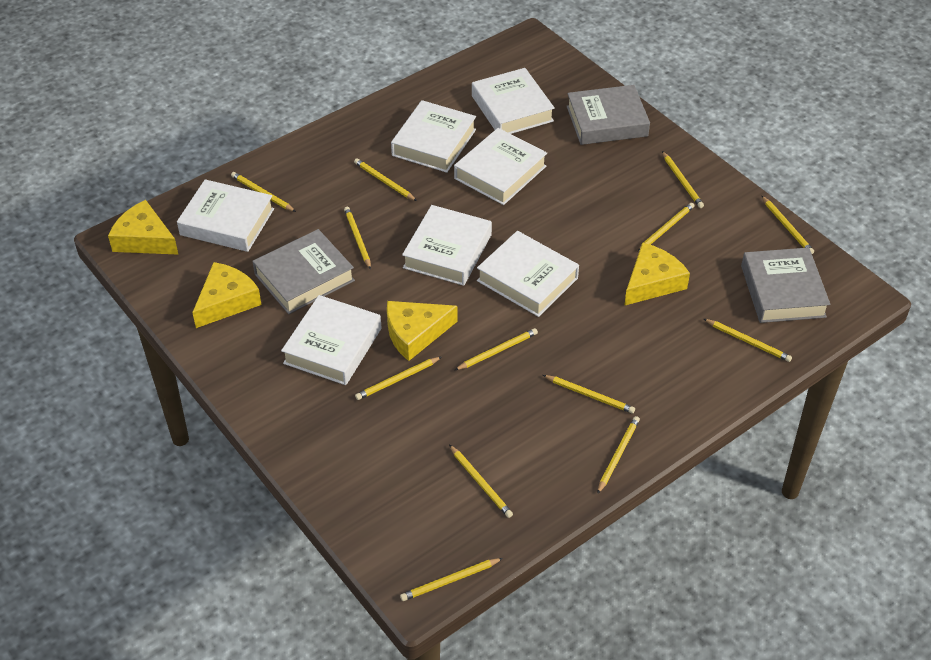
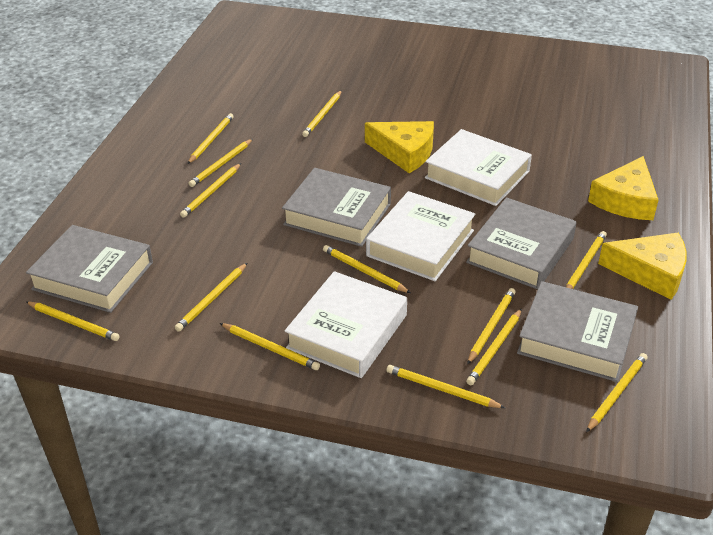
grey book: 3 -> 4
white book: 7 -> 3
yellow cheese: 4 -> 3

